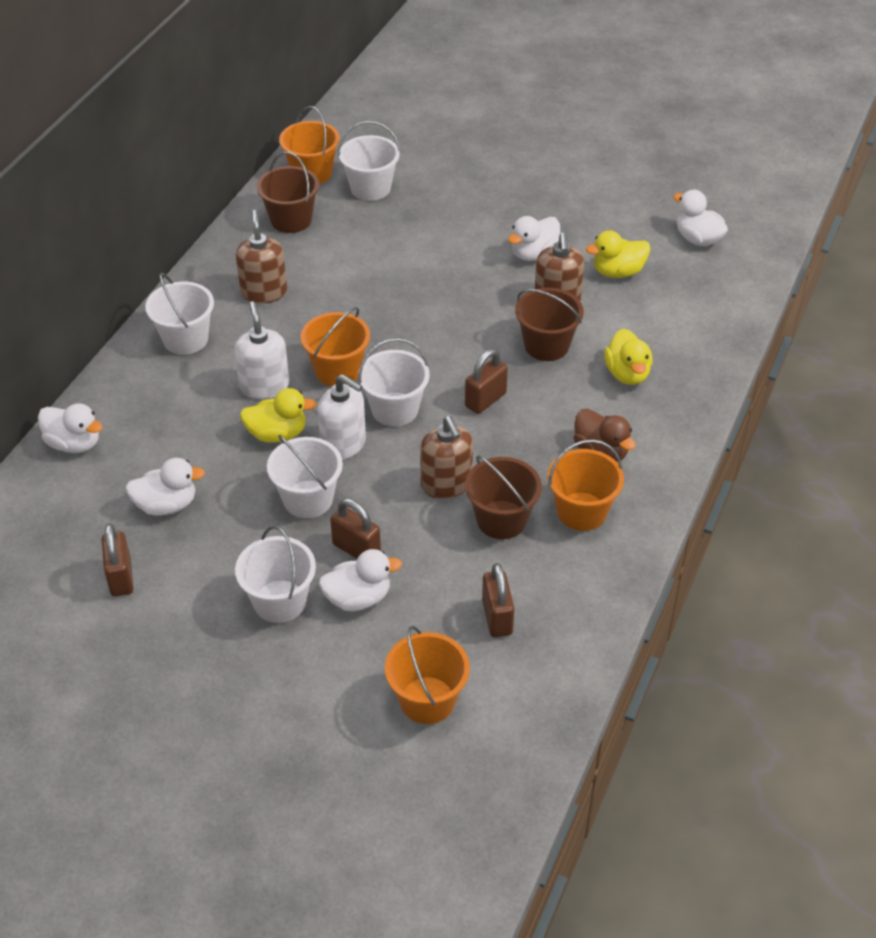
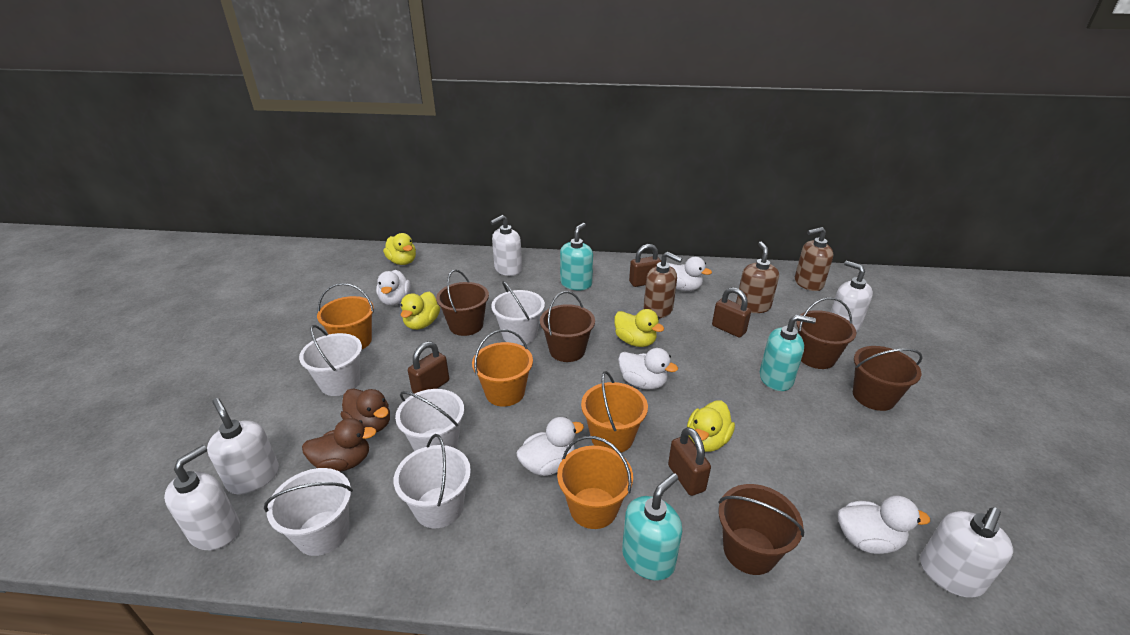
brown bucket: 3 -> 5
brown duck: 1 -> 2
turquoise soap dispenser: 0 -> 3
white soap dispenser: 2 -> 5
yellow duck: 3 -> 4

